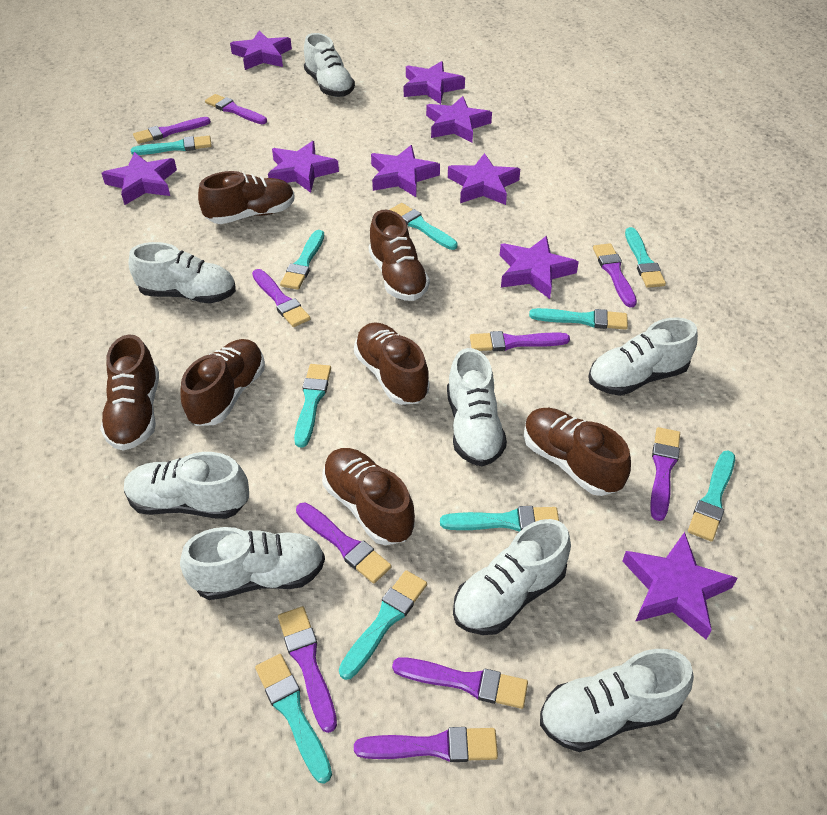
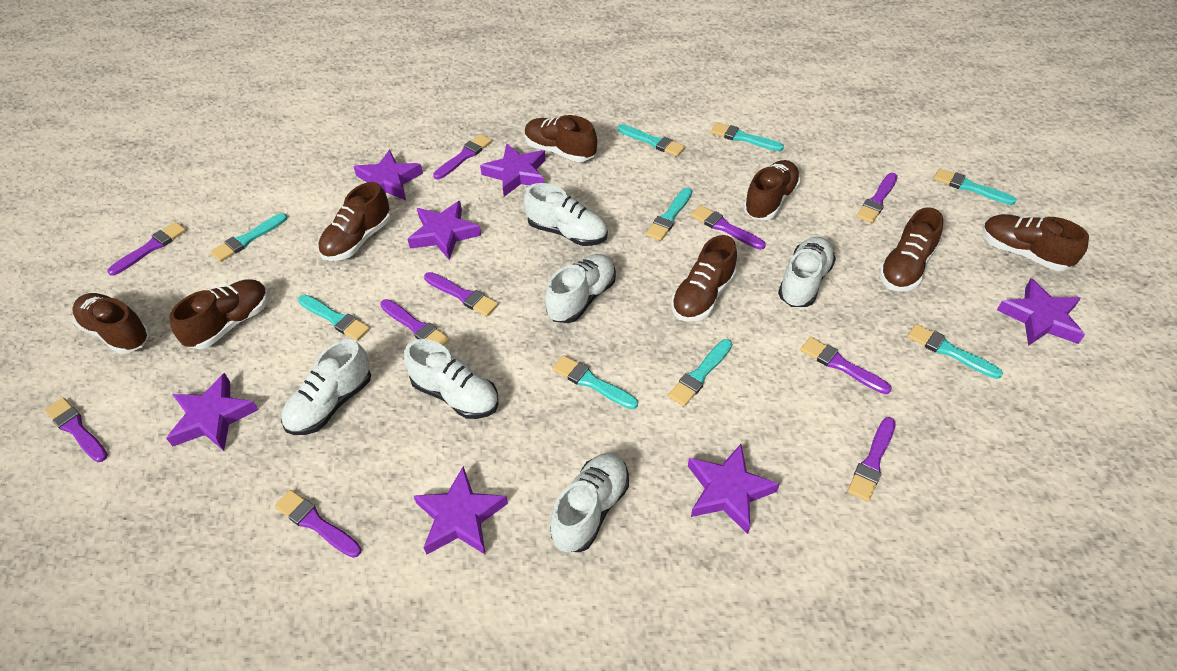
brown shoe: 7 -> 8
purple star: 9 -> 7
turquoise brush: 10 -> 9
white shoe: 8 -> 6

